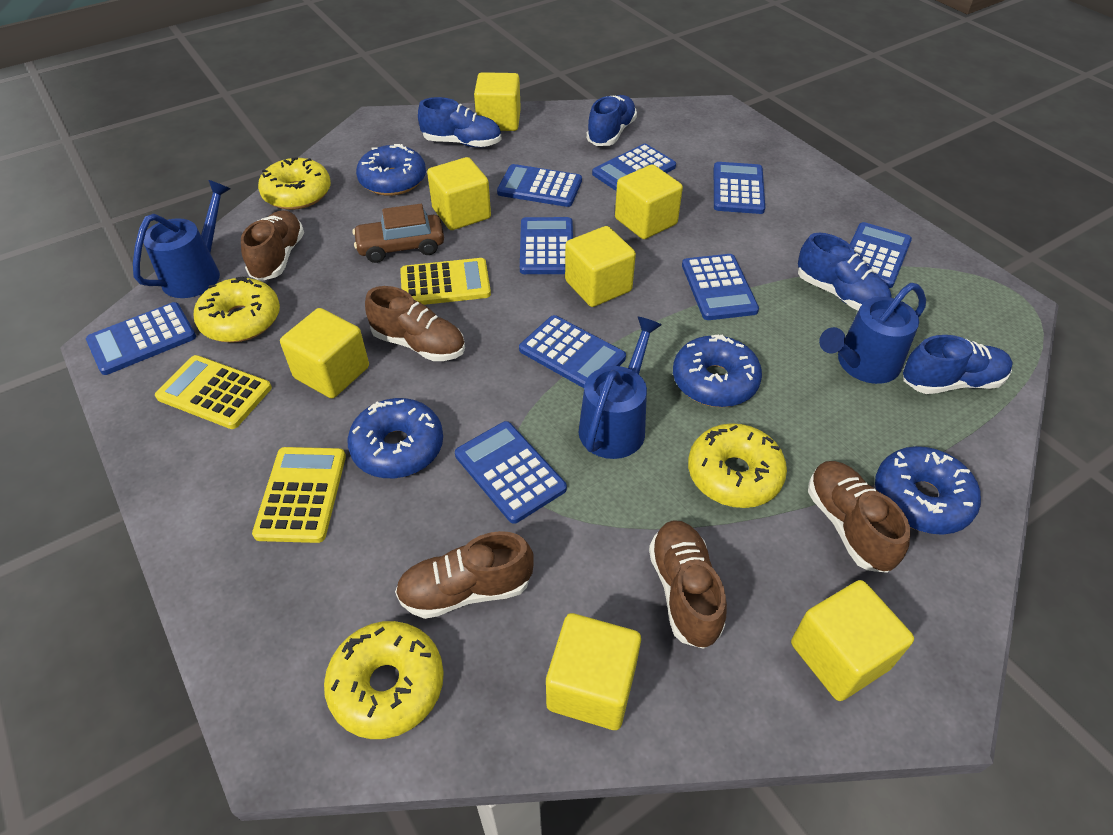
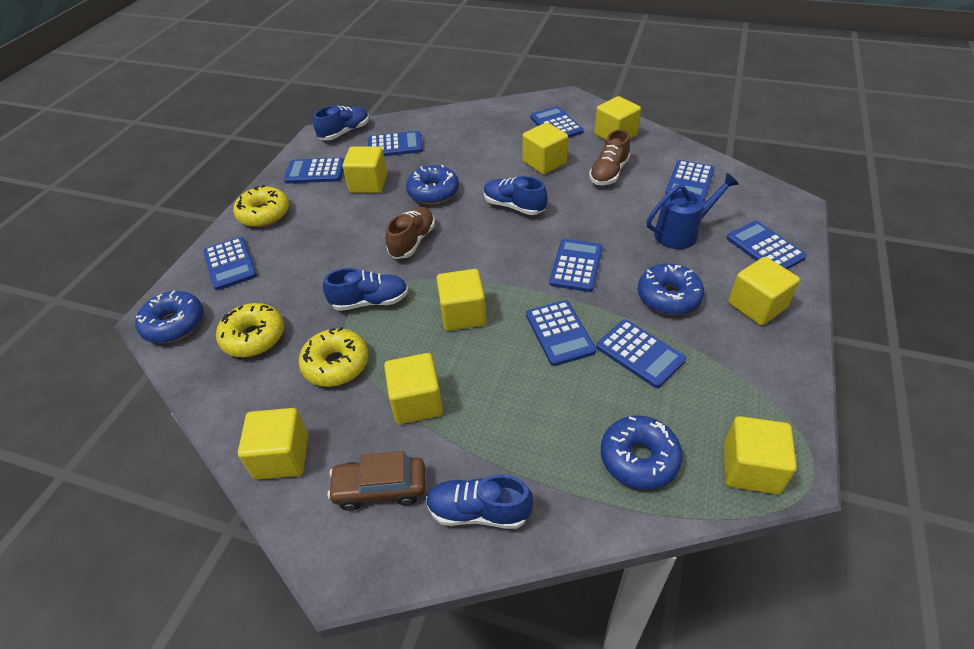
blue watering can: 3 -> 1
brown shoe: 5 -> 2
yellow calculator: 3 -> 0
yellow cube: 7 -> 8
yellow donut: 4 -> 3

